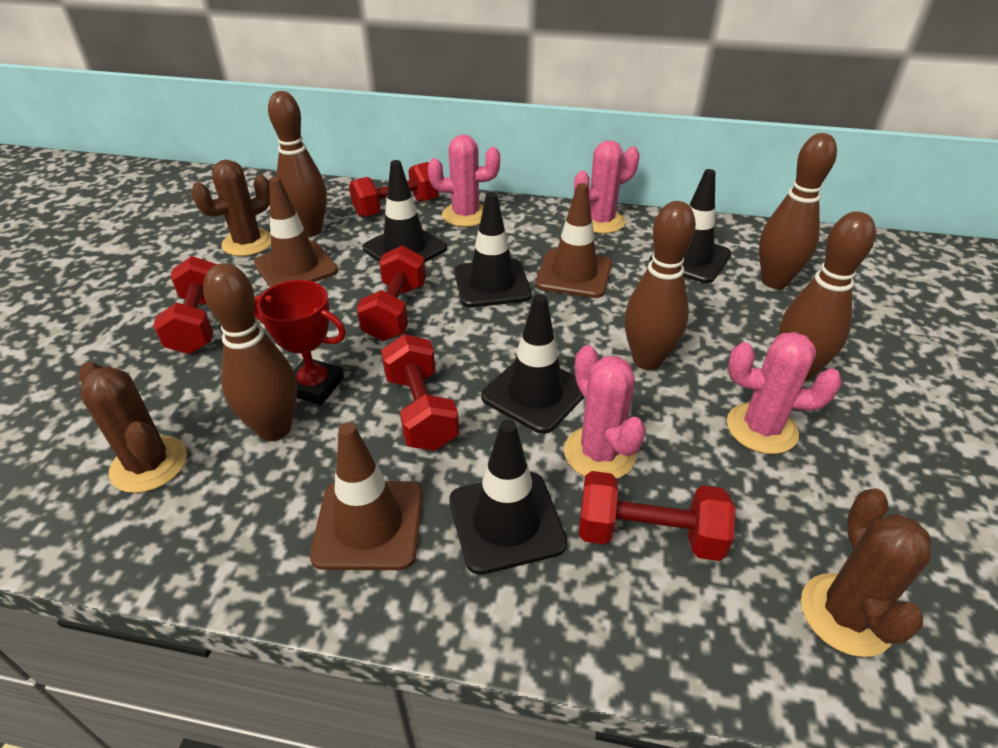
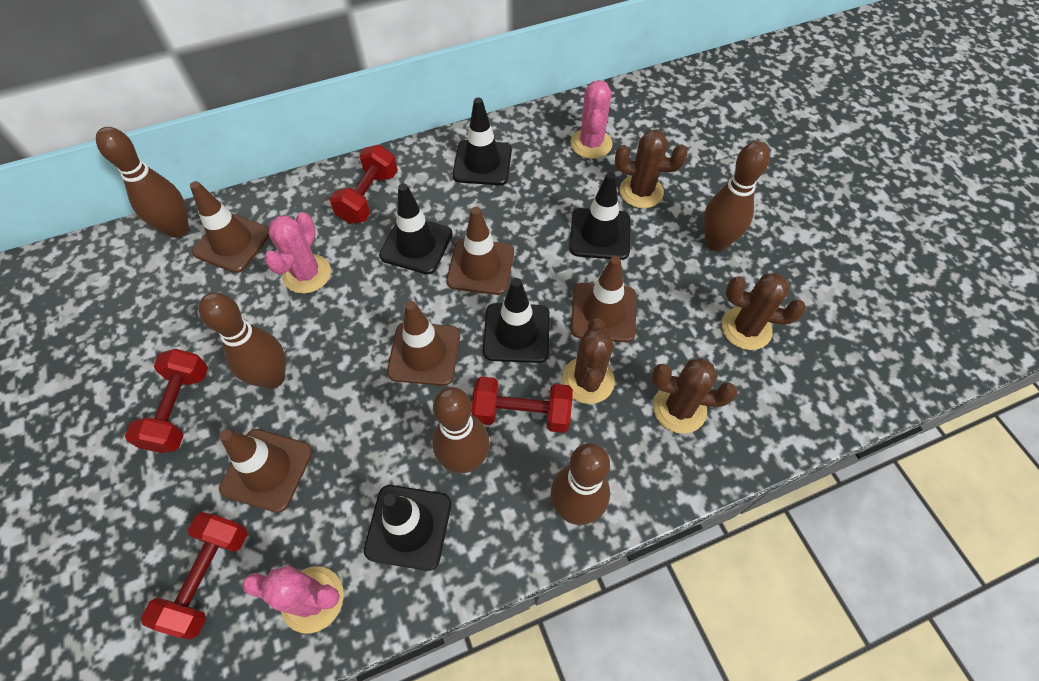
brown cactus: 3 -> 4
brown traffic cone: 3 -> 5
pink cactus: 4 -> 3
red dumbbell: 5 -> 4
red trophy: 1 -> 0

